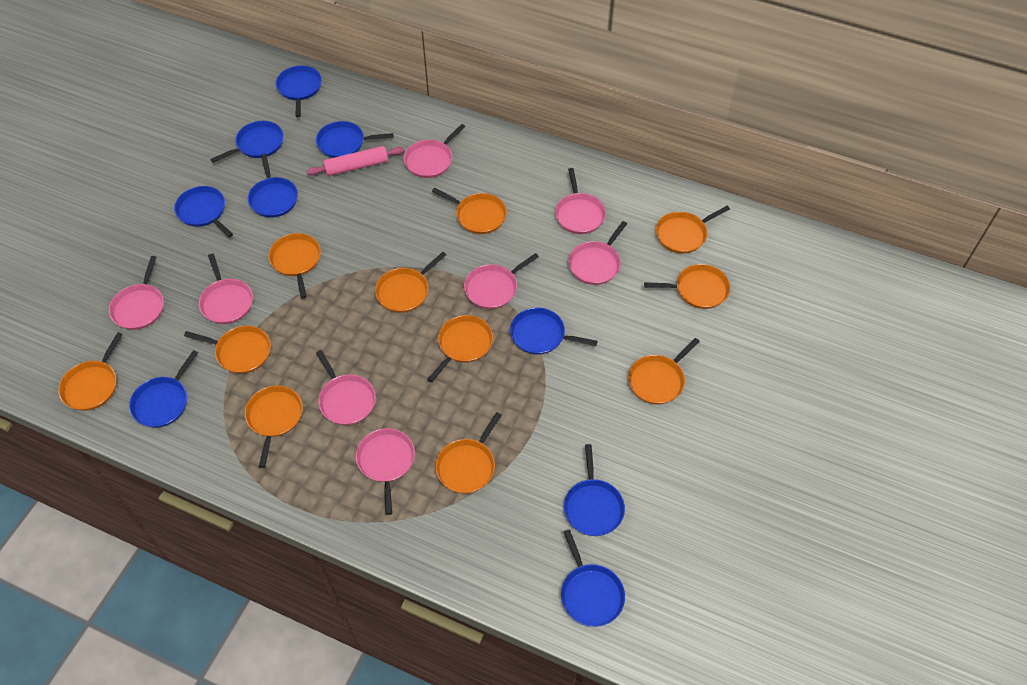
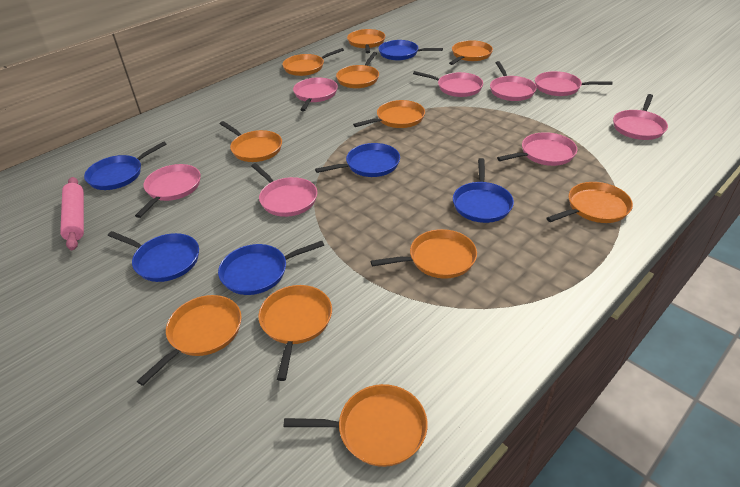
blue pan: 9 -> 6

